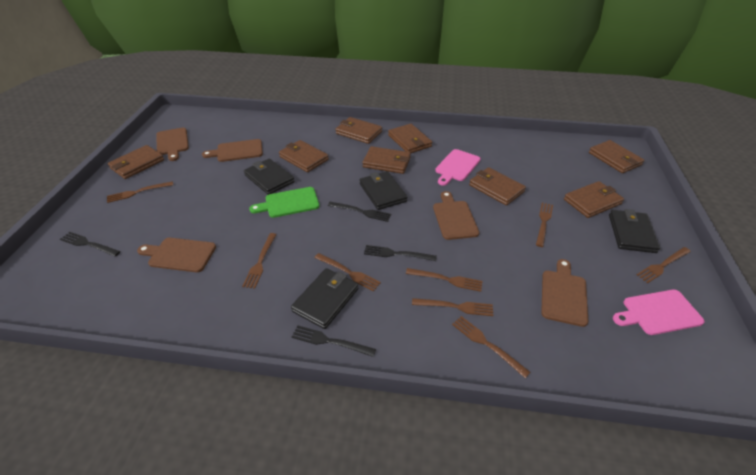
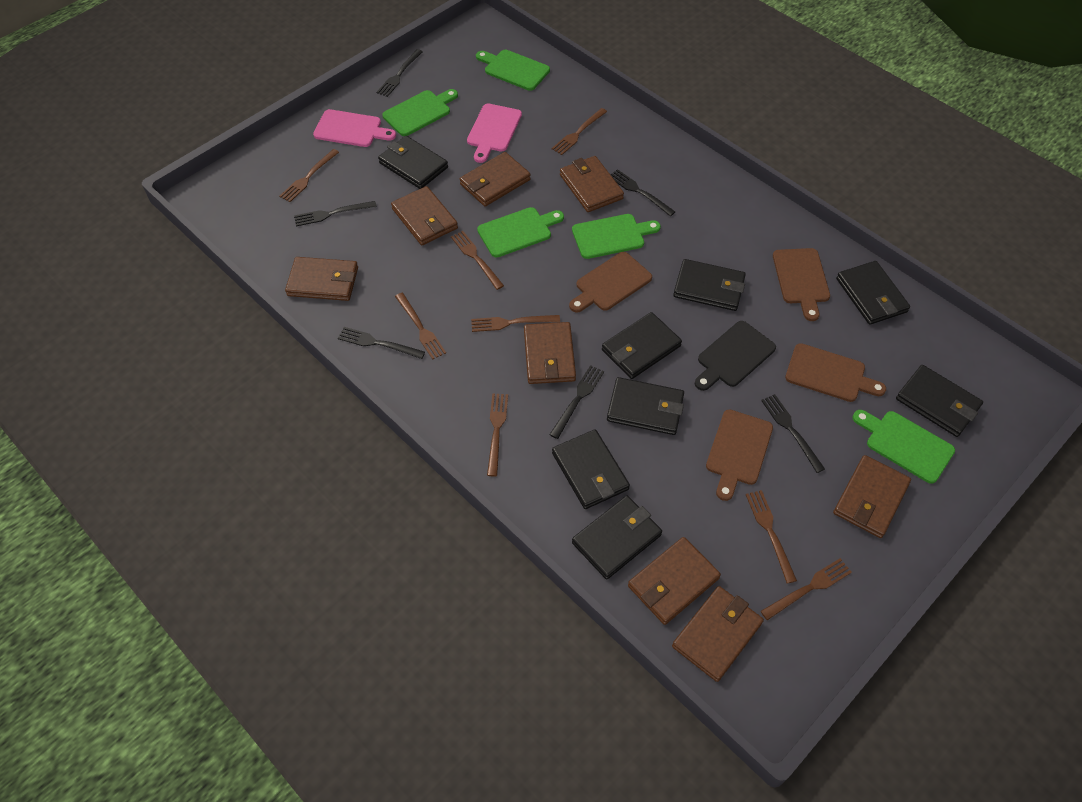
black cutting board: 0 -> 1
black fork: 4 -> 6
black wallet: 4 -> 8
brown cutting board: 5 -> 4
green cutting board: 1 -> 5

